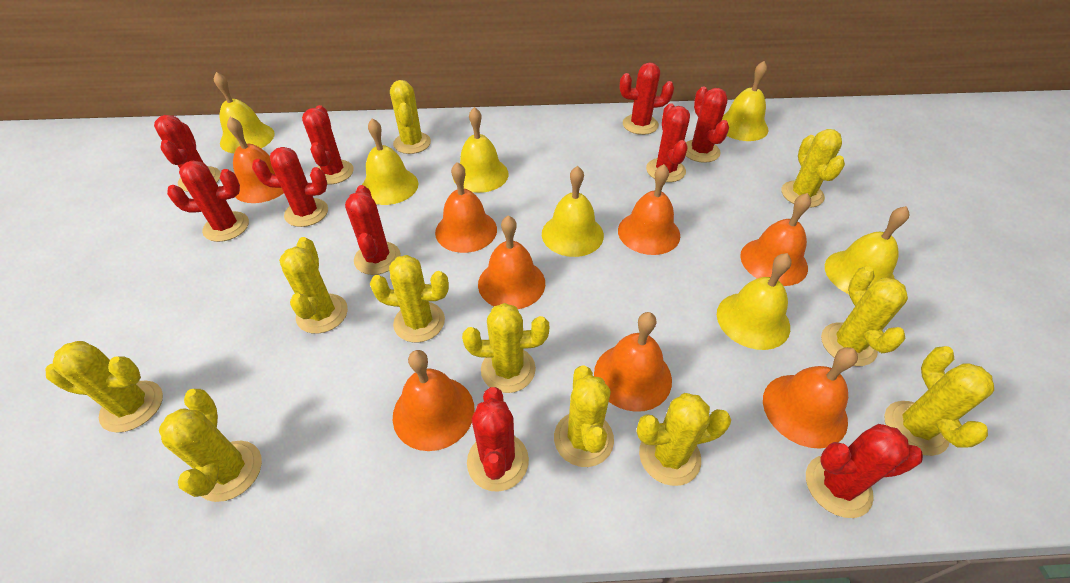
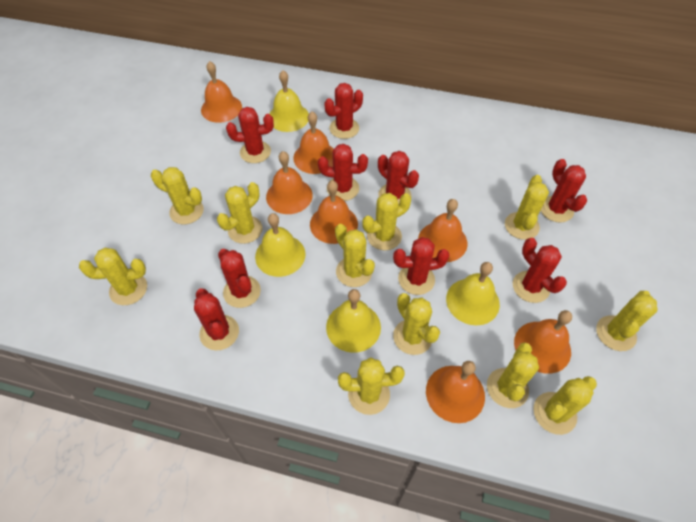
orange bell: 8 -> 7
red cactus: 10 -> 9
yellow bell: 7 -> 4

